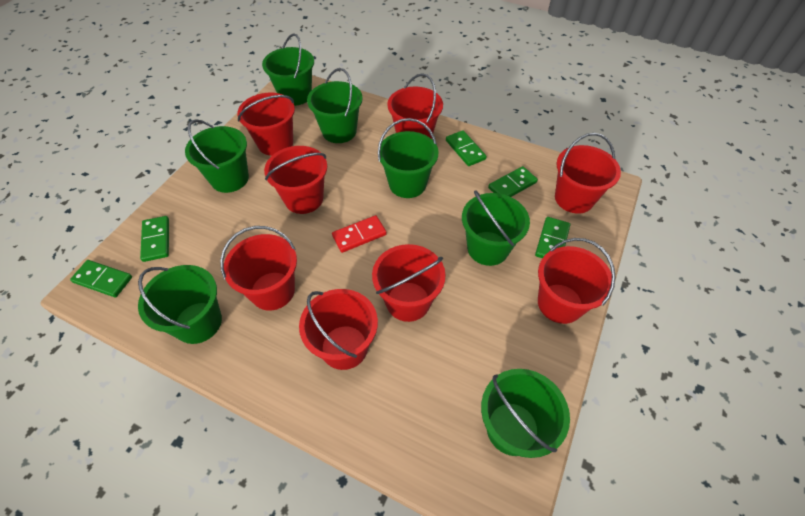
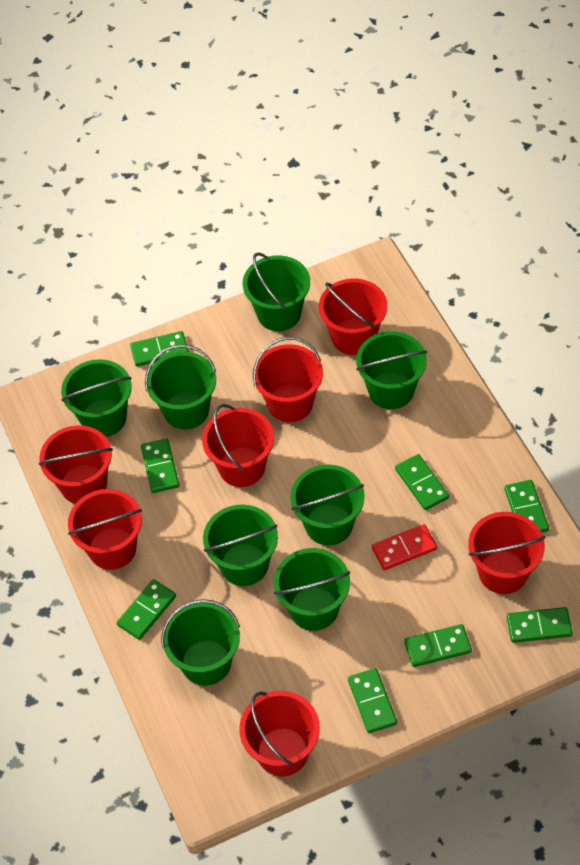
green bucket: 7 -> 8
green domino: 5 -> 8
red bucket: 8 -> 7

